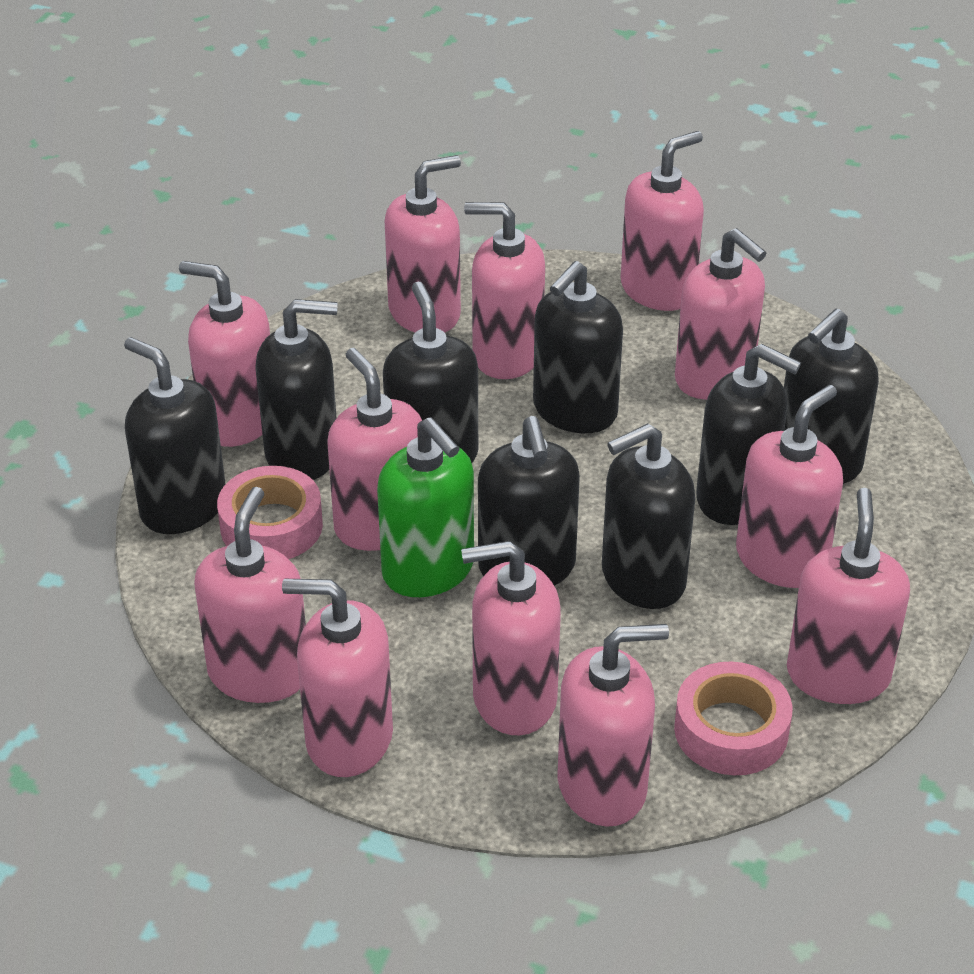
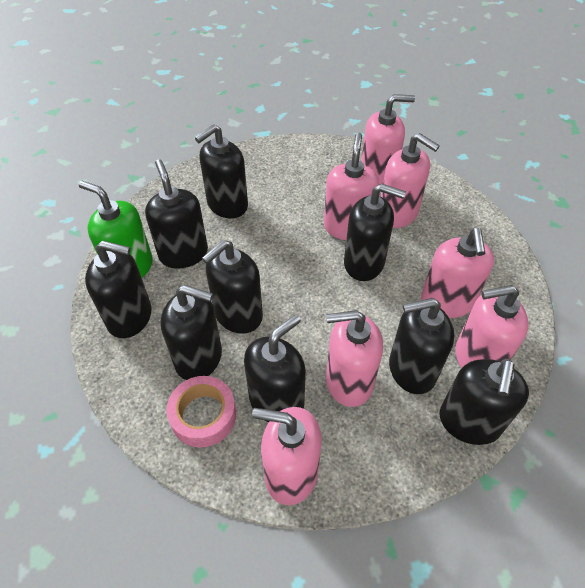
black soap dispenser: 8 -> 9
pink soap dispenser: 12 -> 7
pink tape: 2 -> 1

